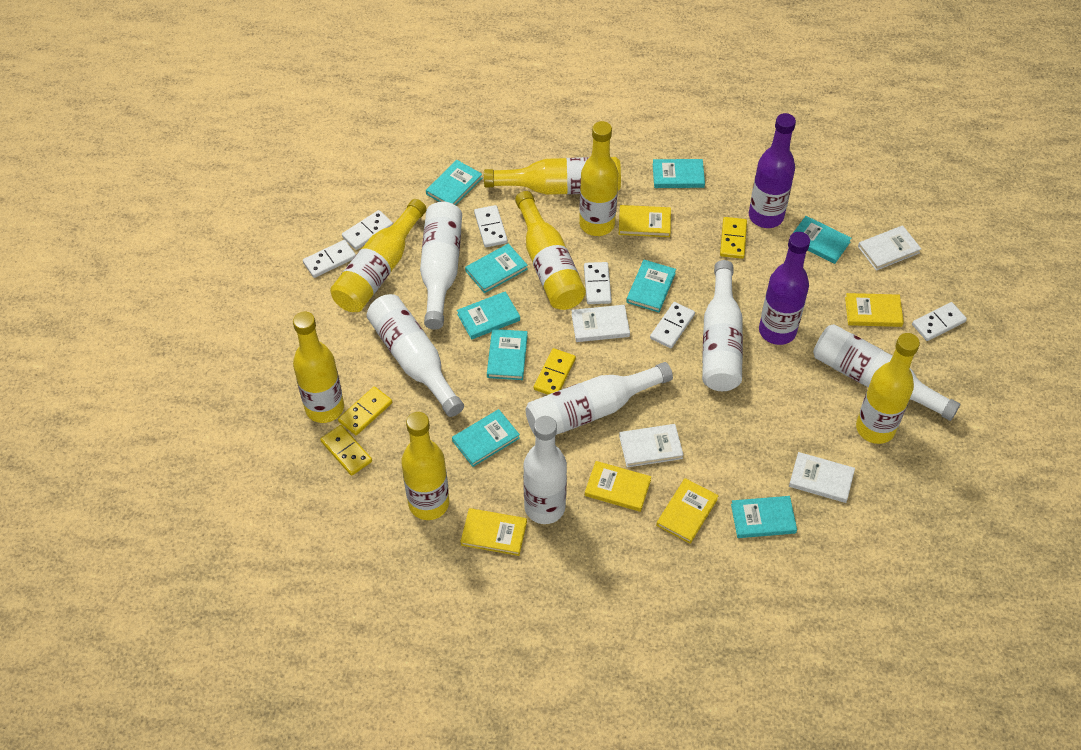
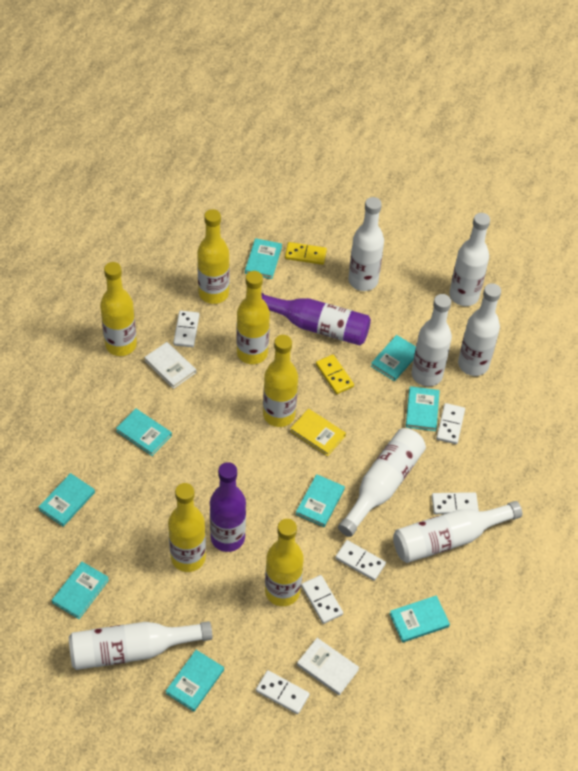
white book: 4 -> 2
white bottle: 6 -> 7
yellow book: 5 -> 1
yellow bottle: 7 -> 6
yellow domino: 4 -> 2

